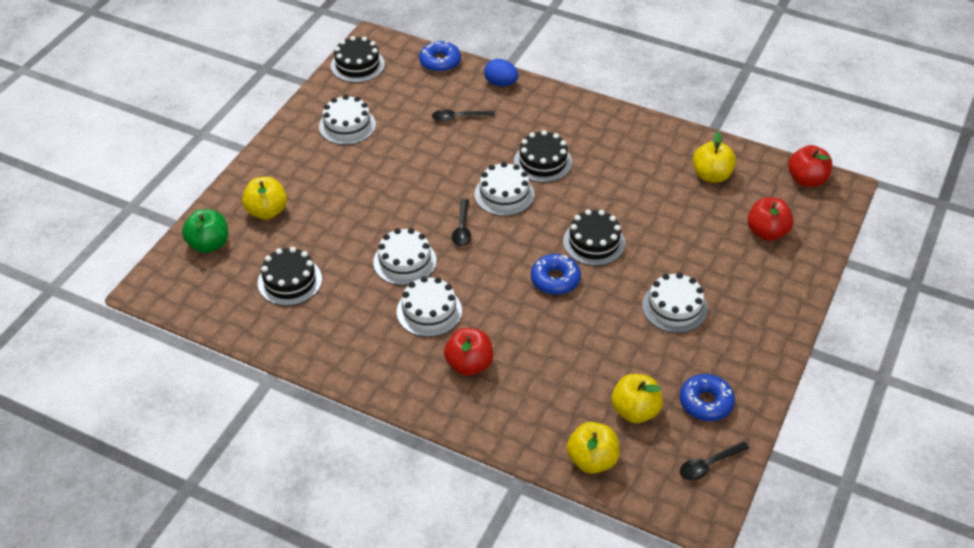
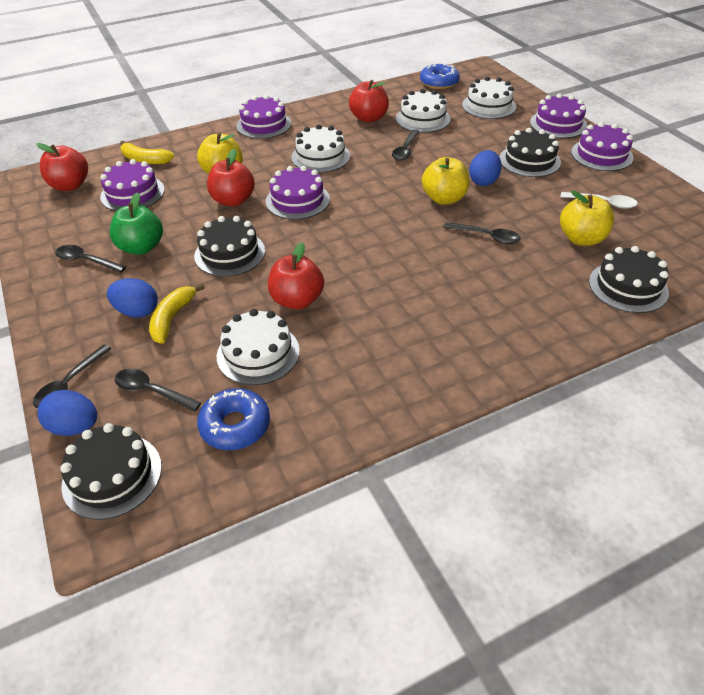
black spoon: 3 -> 5
blue donut: 3 -> 2
blue egg: 1 -> 3
purple cake: 0 -> 5
red apple: 3 -> 4
white cake: 5 -> 4
white spoon: 0 -> 1
yellow apple: 4 -> 3
yellow banana: 0 -> 2

